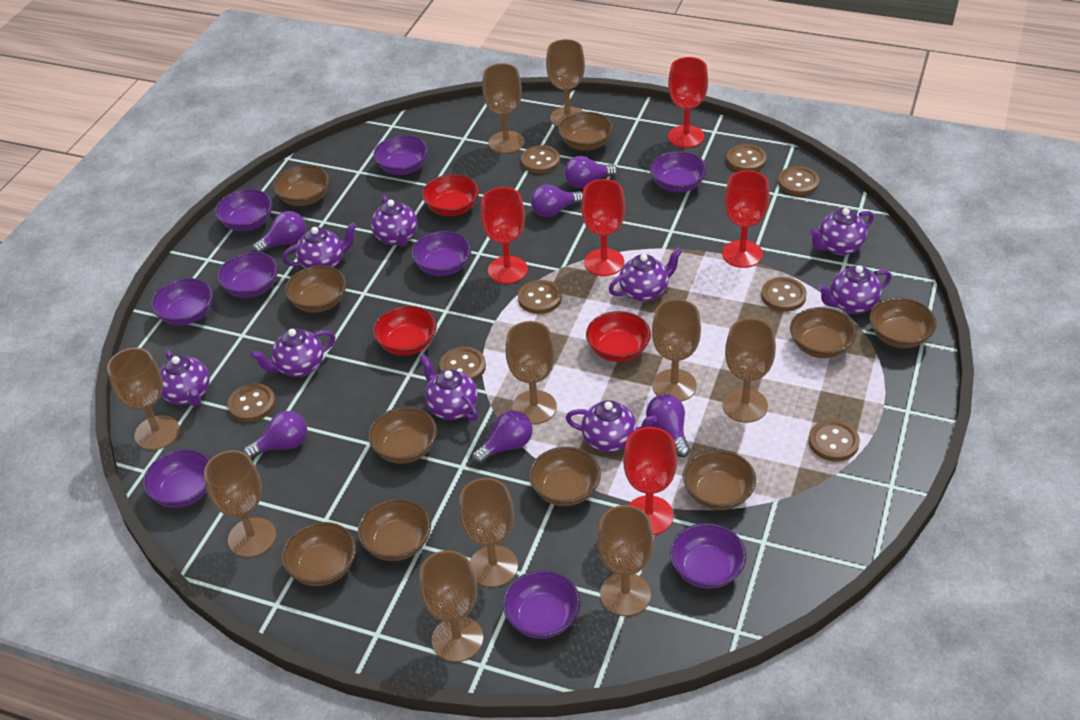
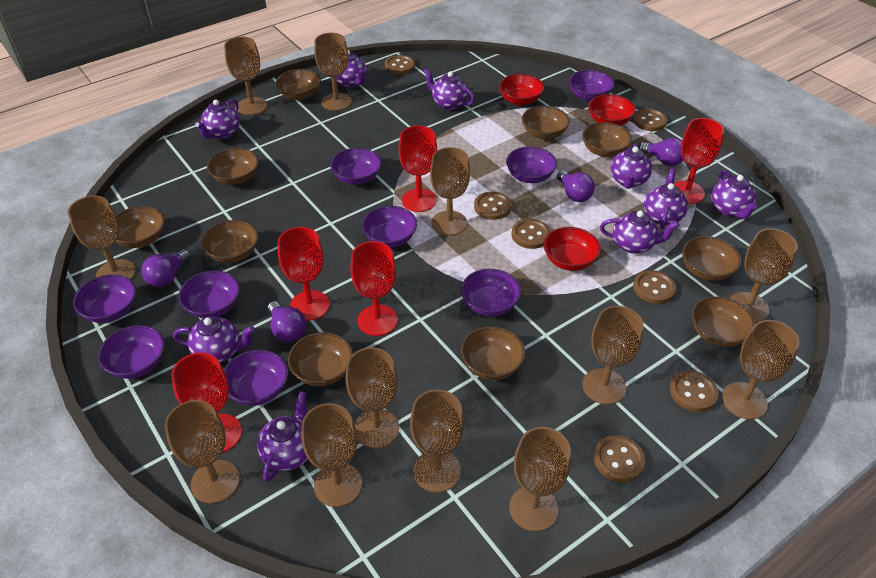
brown button: 8 -> 7
brown goblet: 10 -> 12
purple light bulb: 6 -> 4

